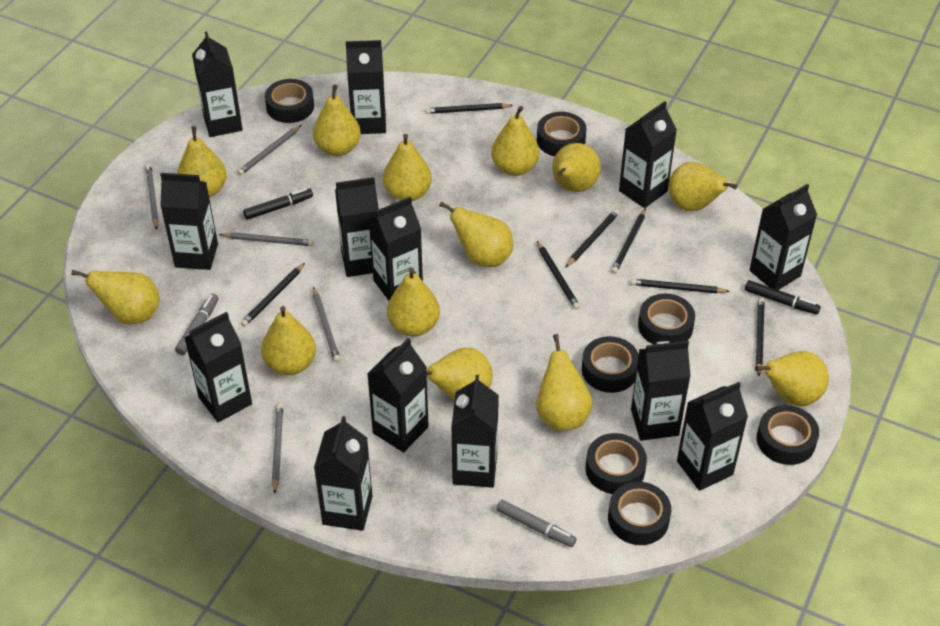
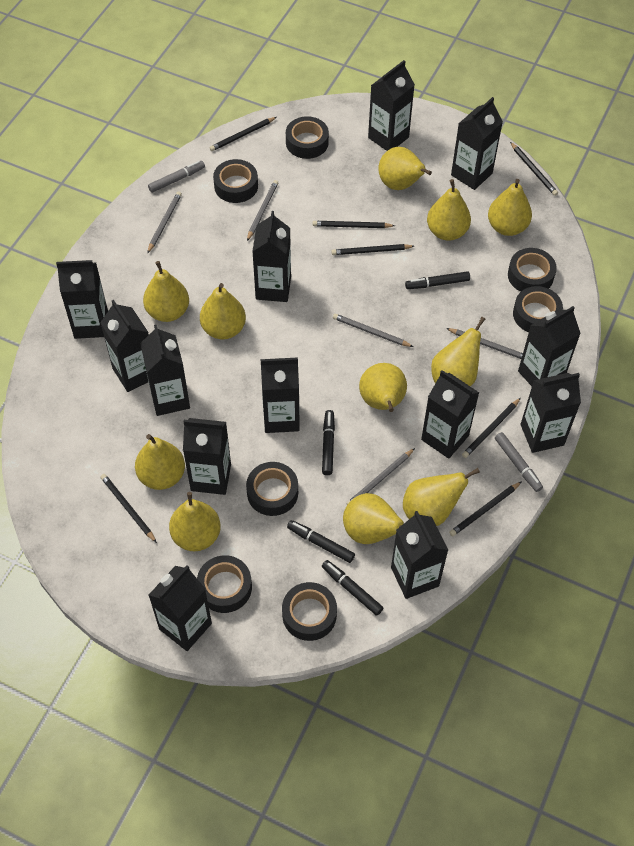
black marker: 2 -> 4
yellow pear: 13 -> 11

